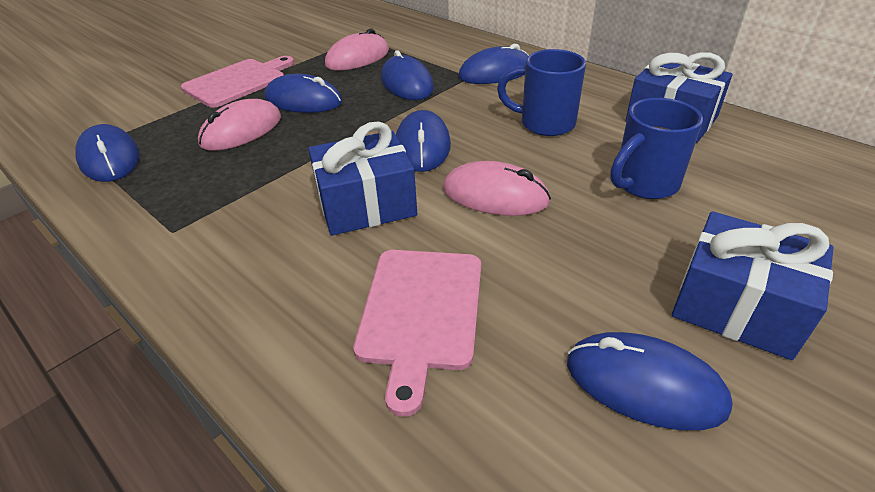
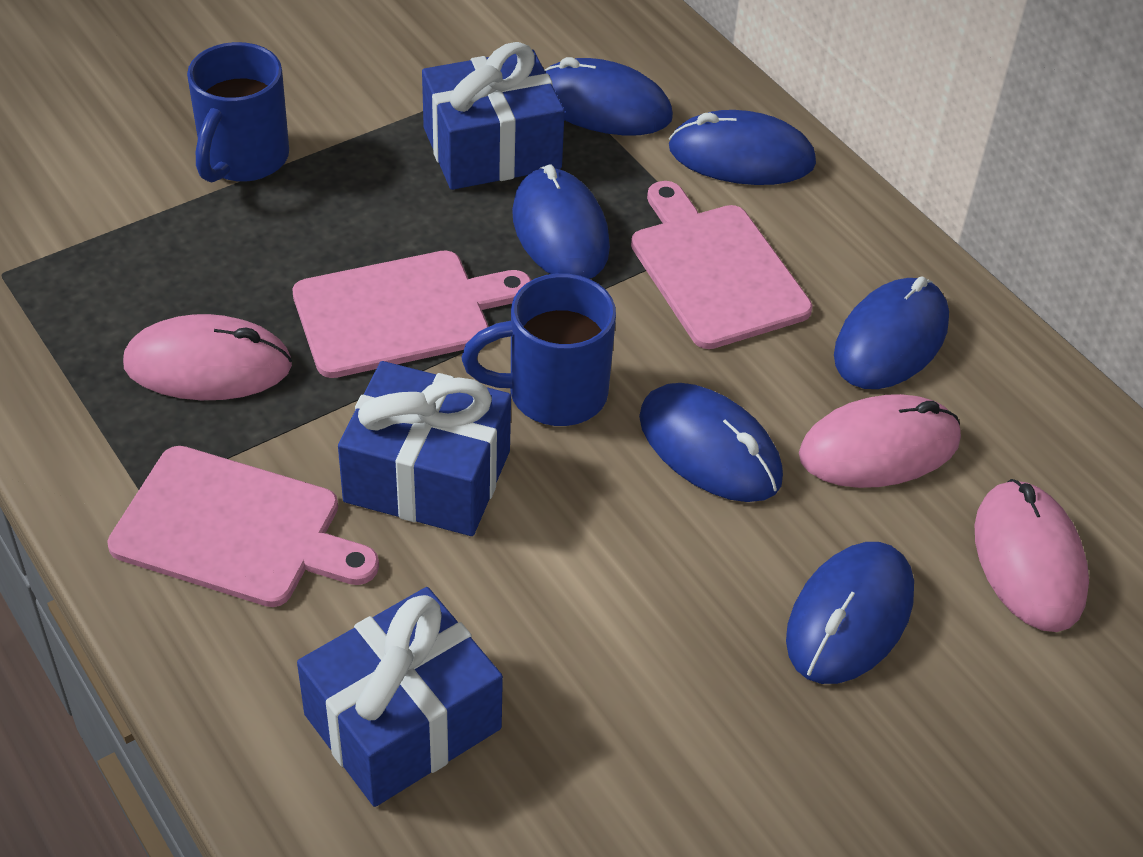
pink cutting board: 2 -> 3

